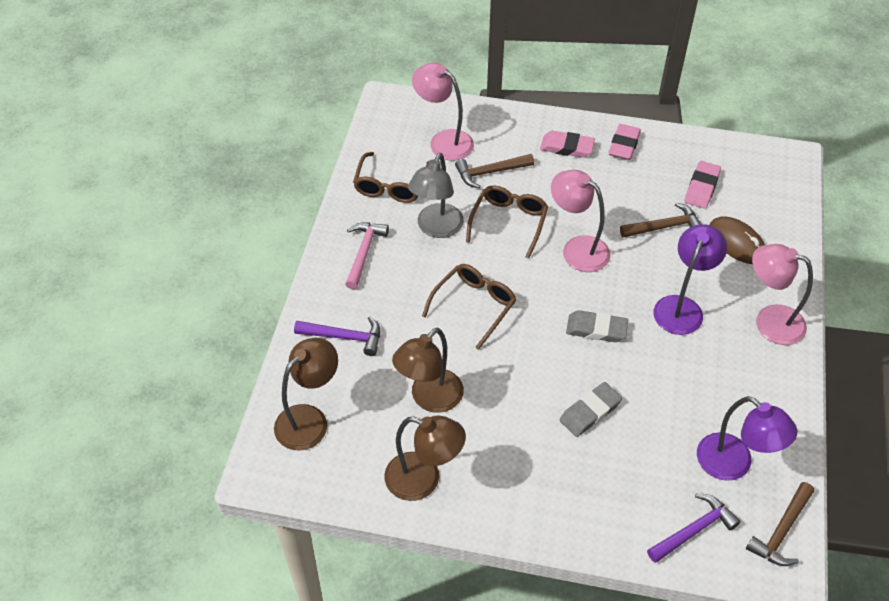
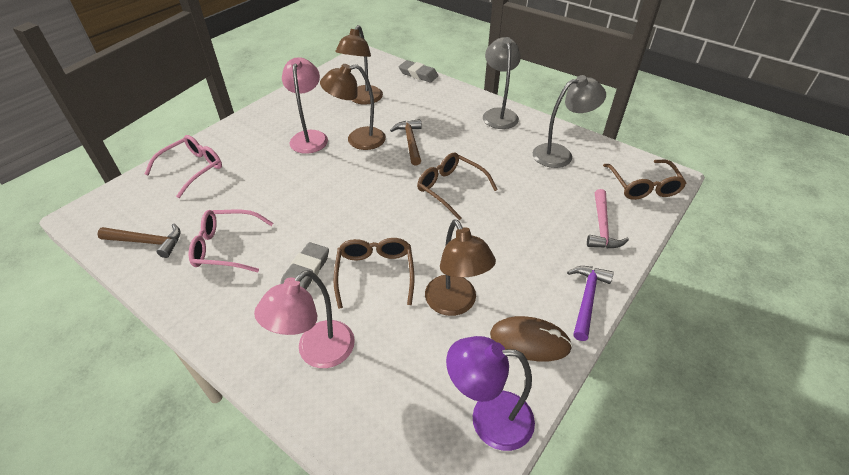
brown hammer: 3 -> 2
grey lamp: 1 -> 2
pink eraser: 3 -> 0
pink glasses: 0 -> 2
pink lamp: 3 -> 2
purple hammer: 2 -> 1
purple lamp: 2 -> 1

